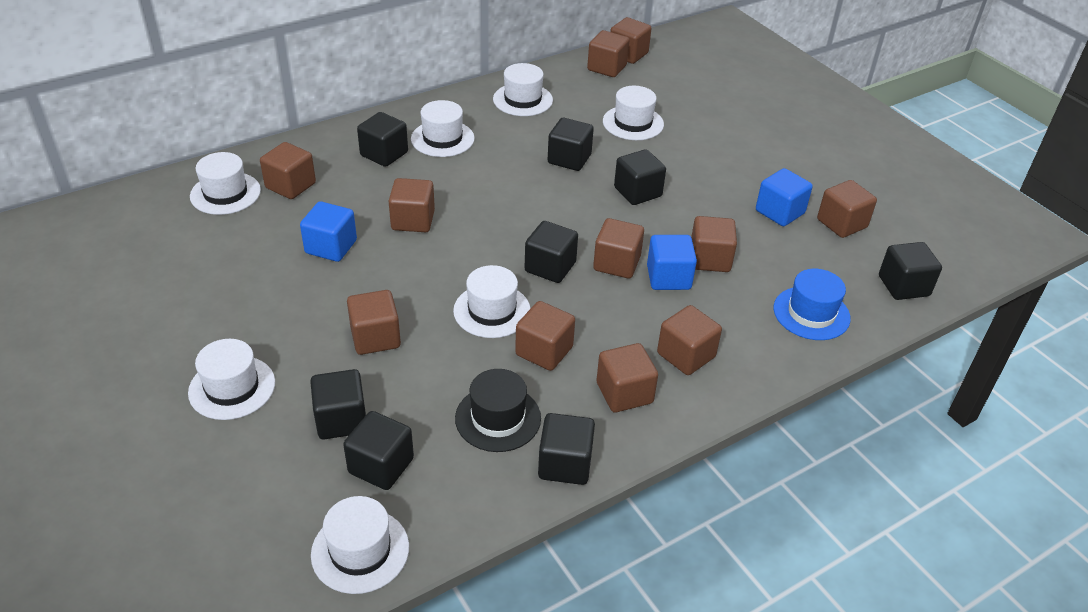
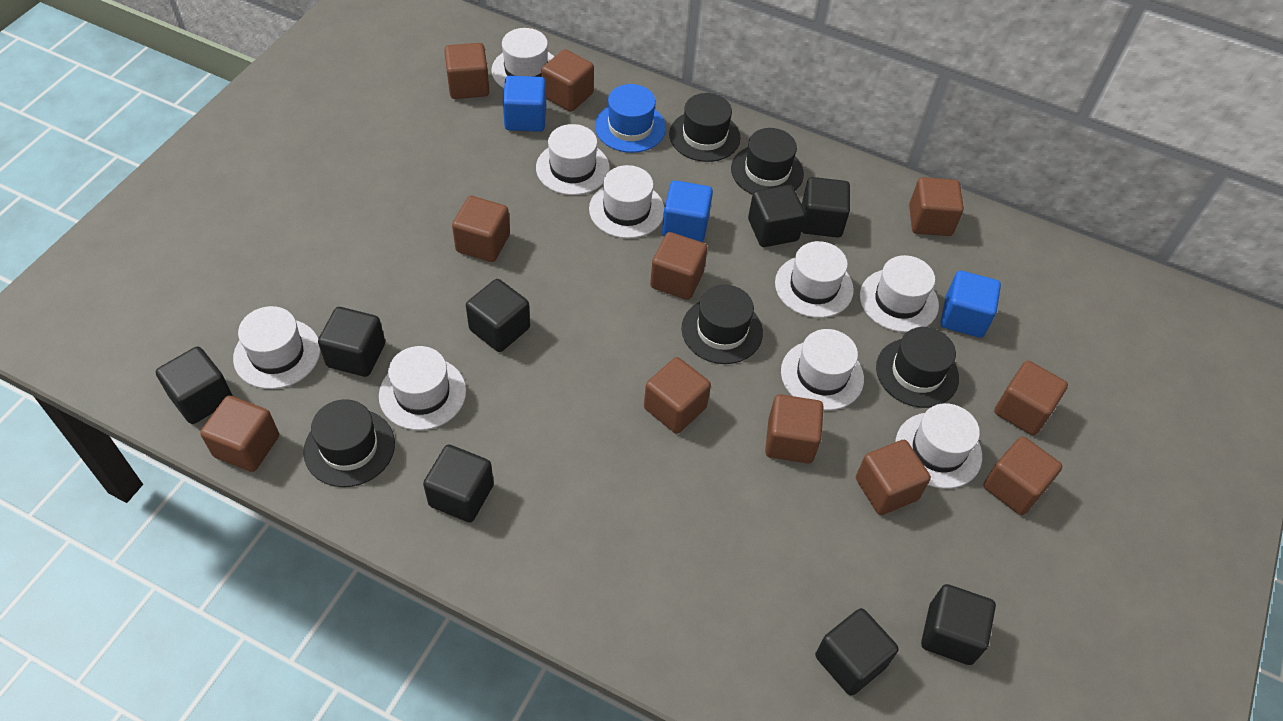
black hat: 1 -> 5
white hat: 7 -> 9

